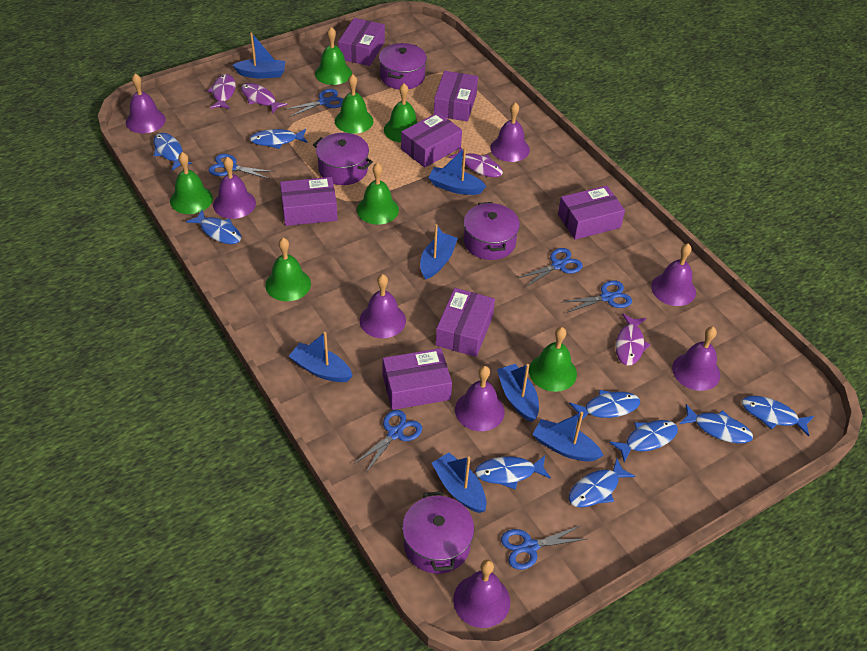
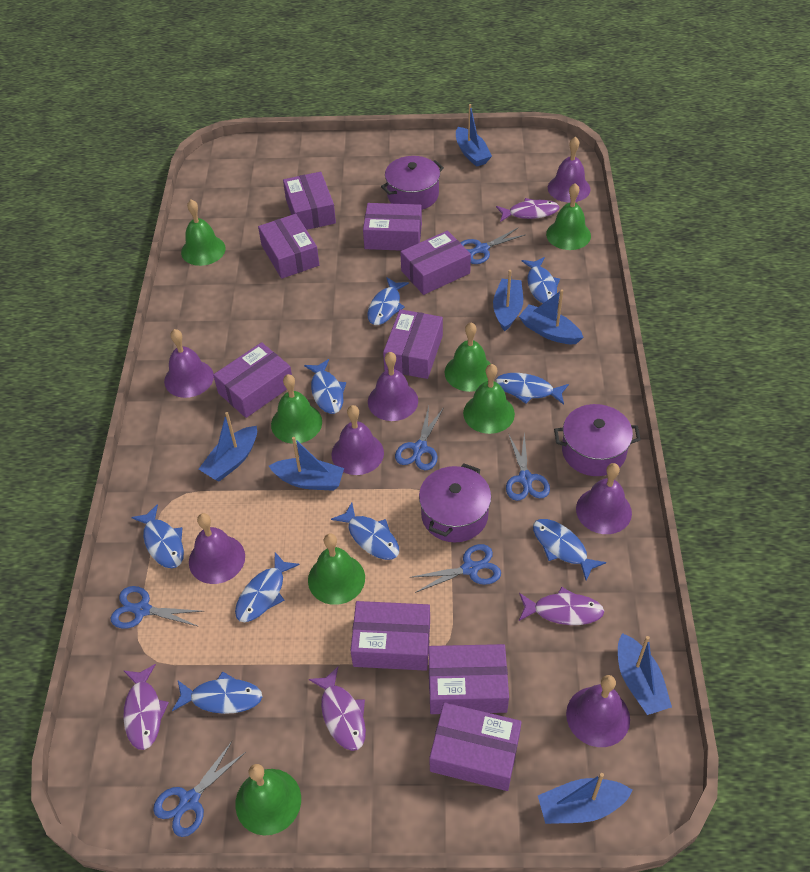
purple bell: 8 -> 7
purple box: 7 -> 9
purple pot: 4 -> 3

